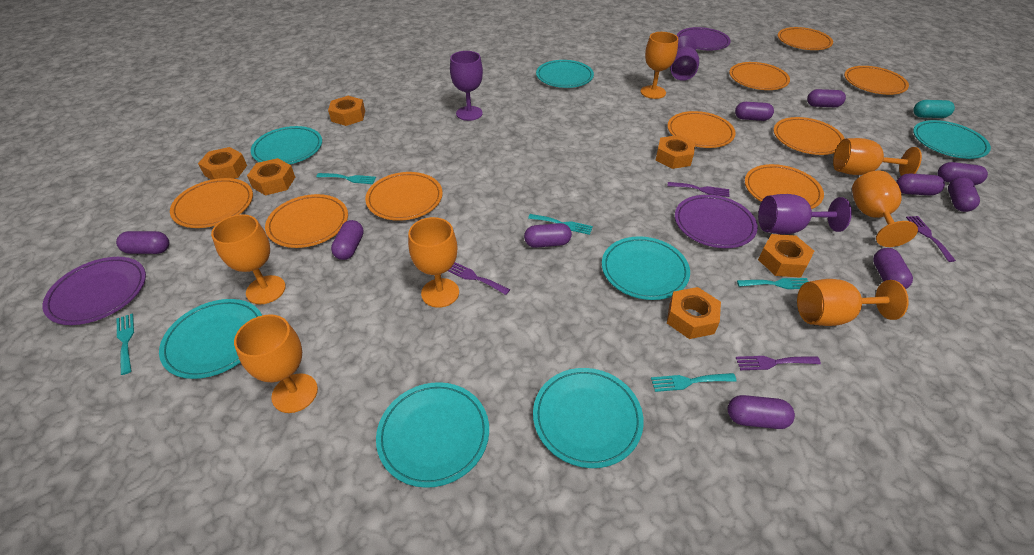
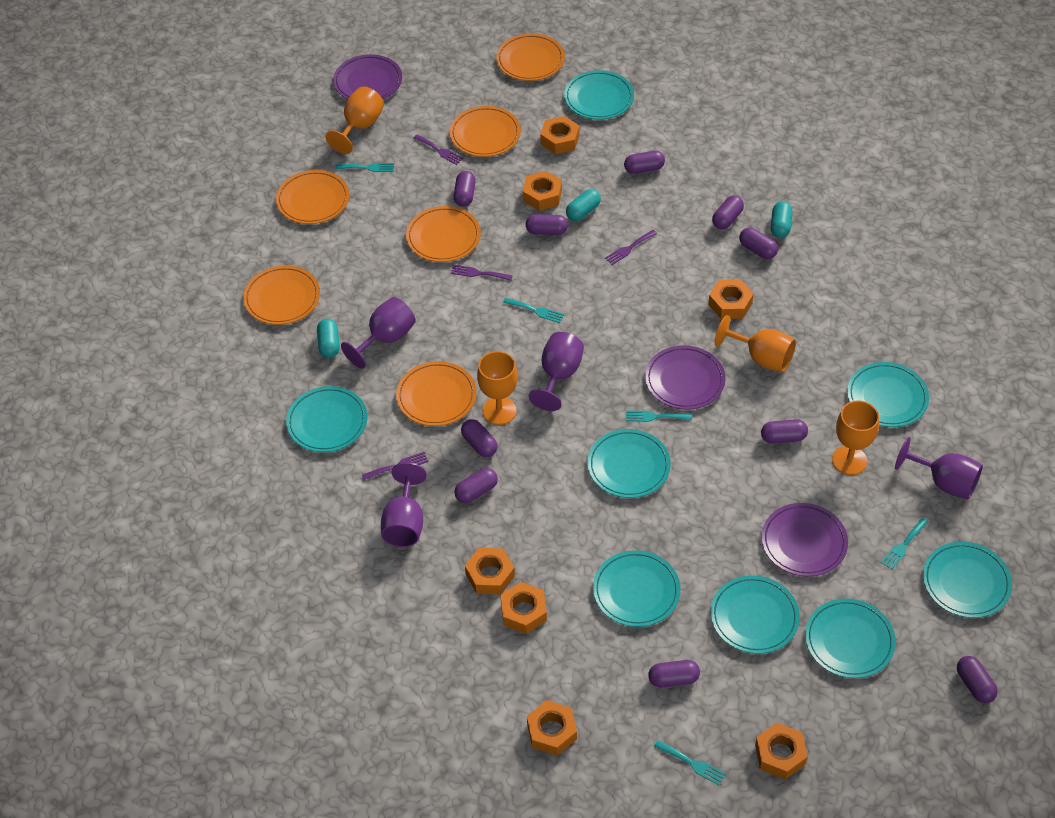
orange goblet: 7 -> 4
orange nut: 6 -> 7
orange plate: 9 -> 6
purple goblet: 3 -> 4
turquoise capsule: 1 -> 3
turquoise plate: 7 -> 8

